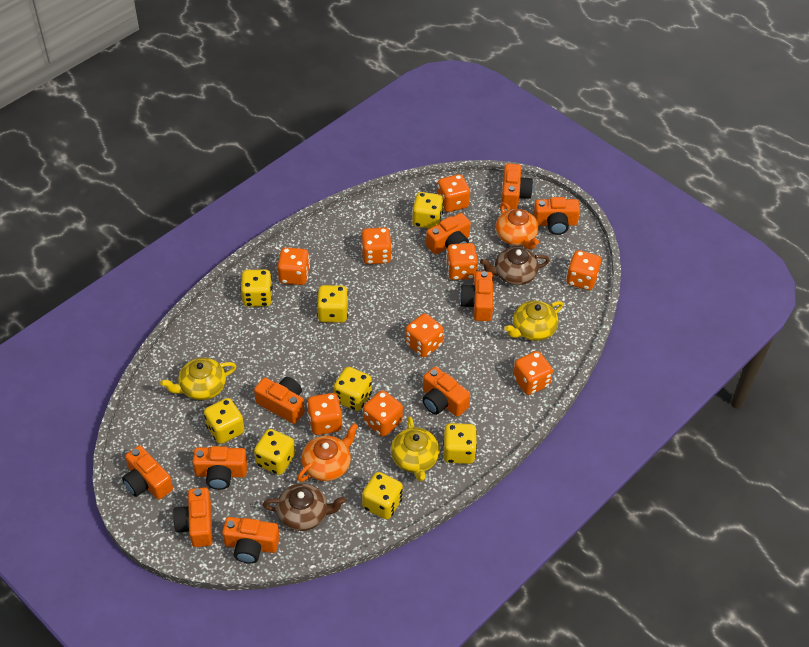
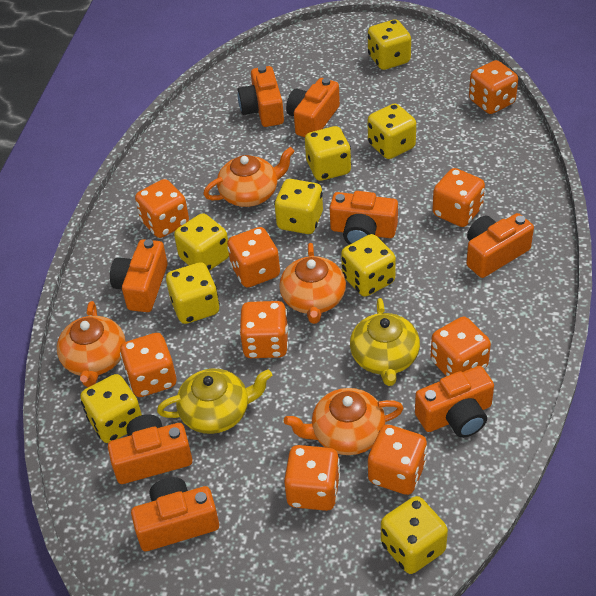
brown teapot: 2 -> 0
orange camera: 10 -> 8
orange teapot: 2 -> 4
yellow dice: 8 -> 9
yellow teapot: 3 -> 2

